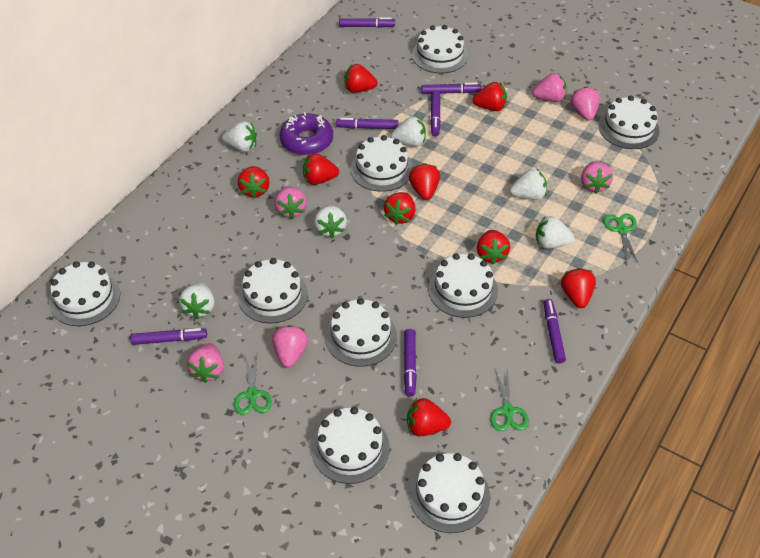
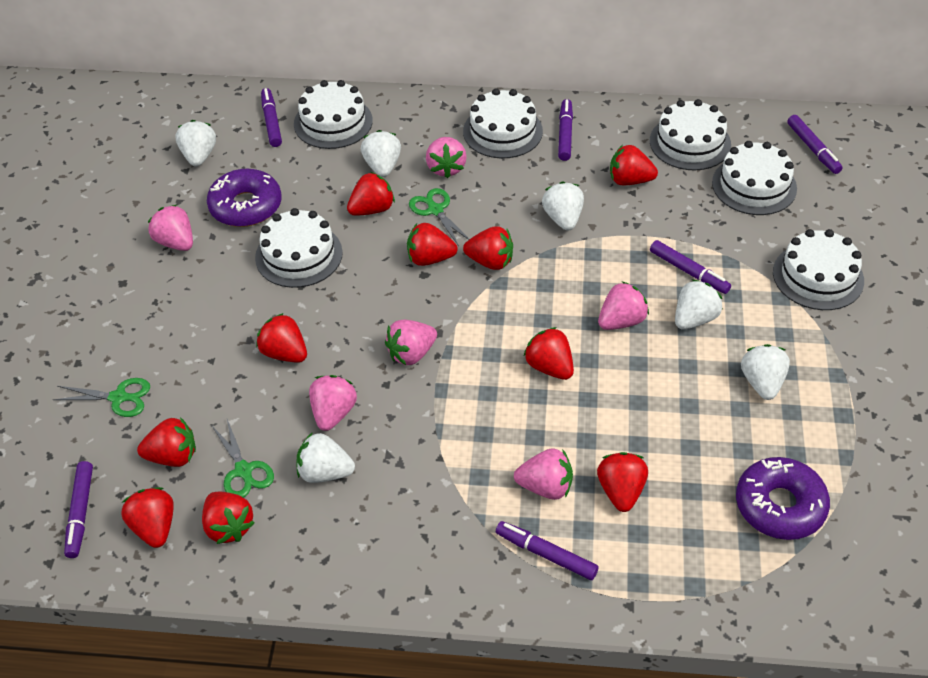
purple donut: 1 -> 2
purple marker: 7 -> 6
red strawberry: 9 -> 10
white cake: 9 -> 6

